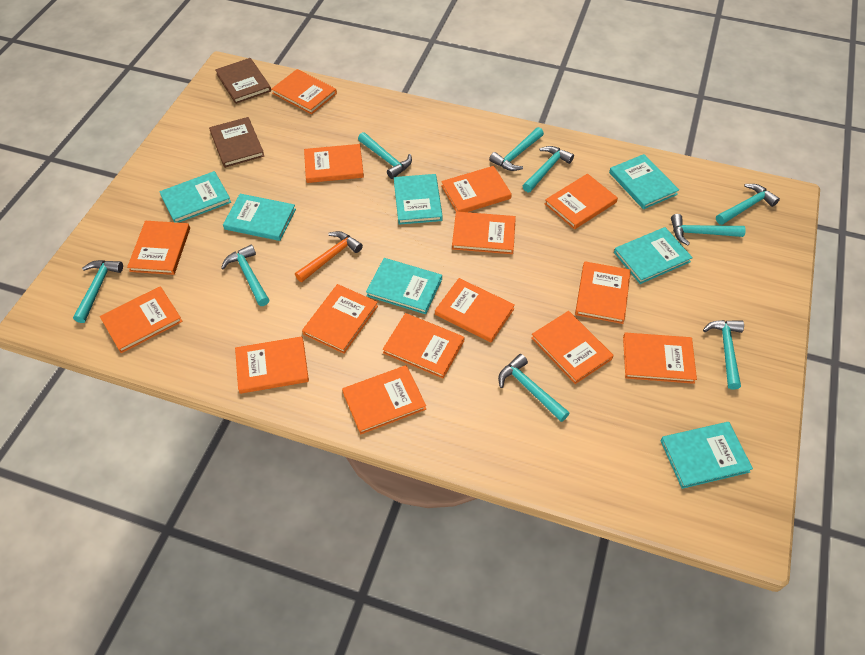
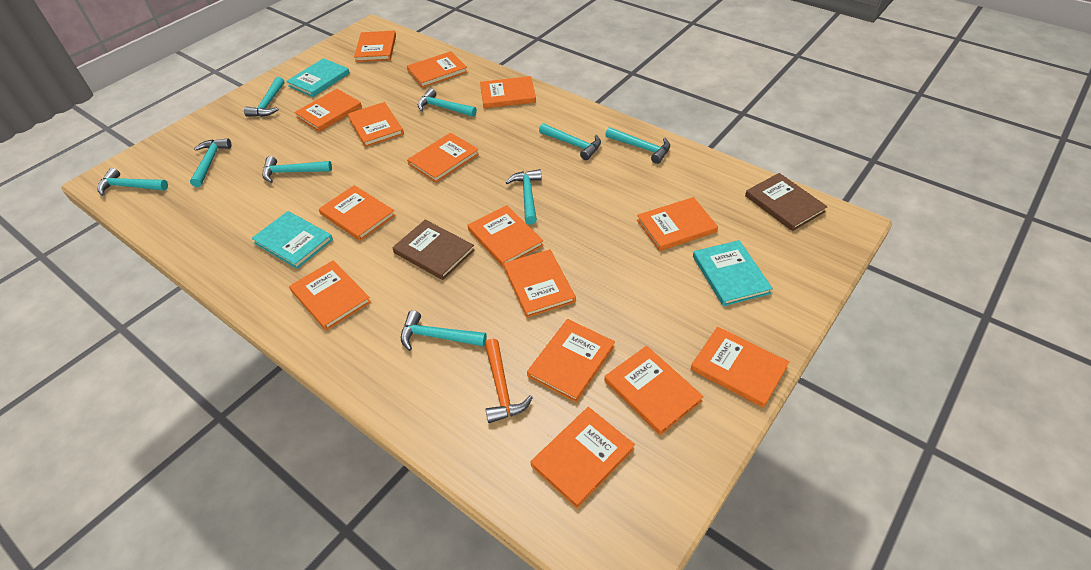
turquoise book: 7 -> 3

